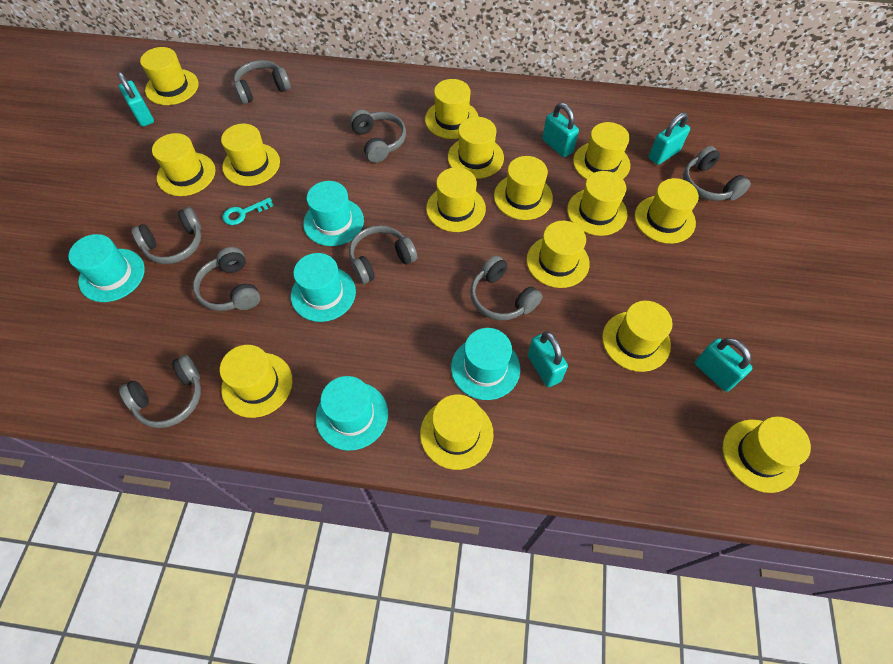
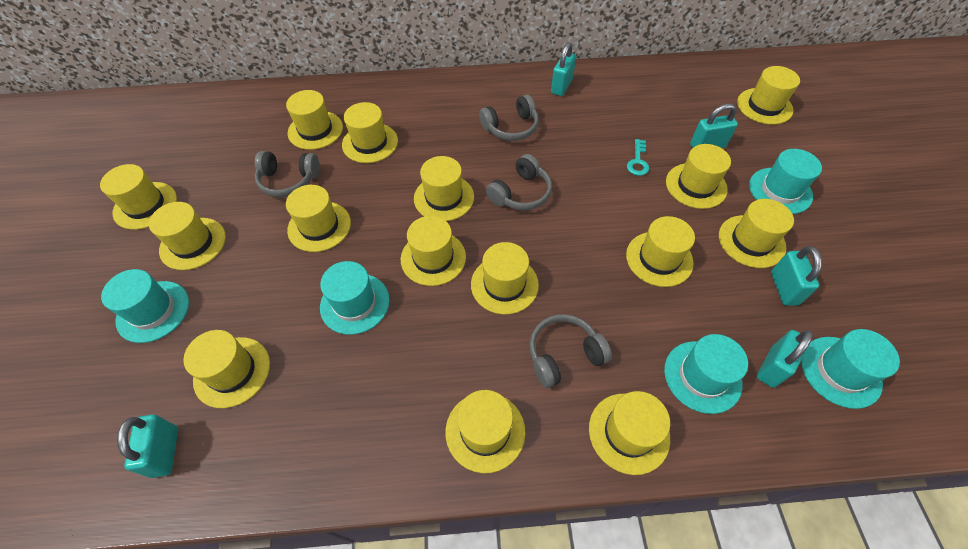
grey headphones: 8 -> 4

